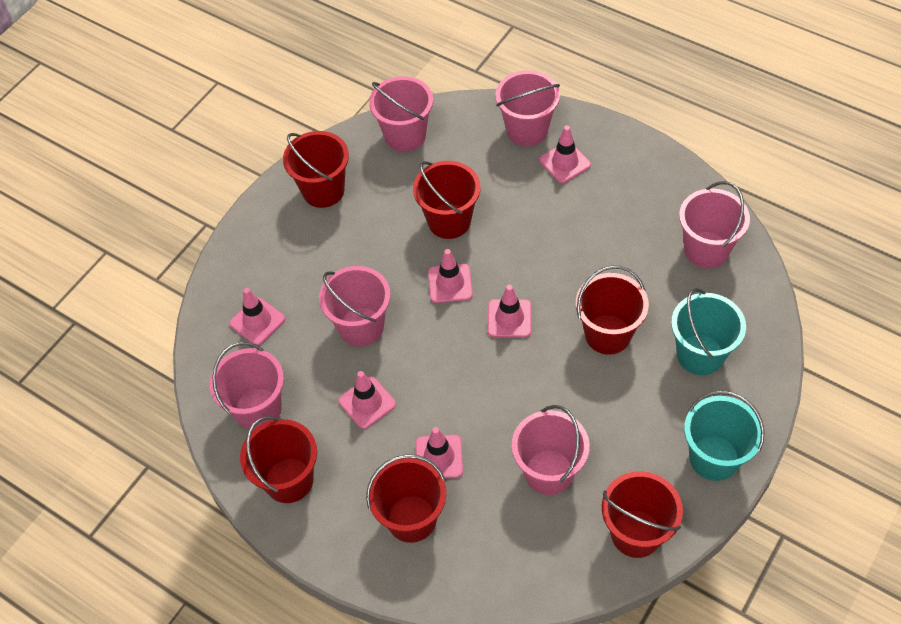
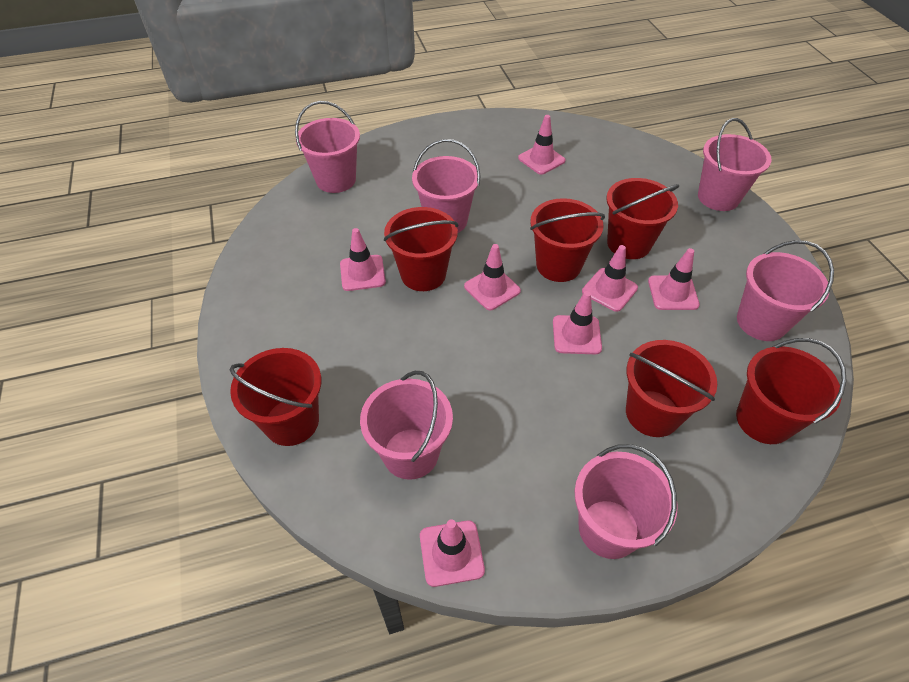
pink traffic cone: 6 -> 7
turquoise bucket: 2 -> 0

